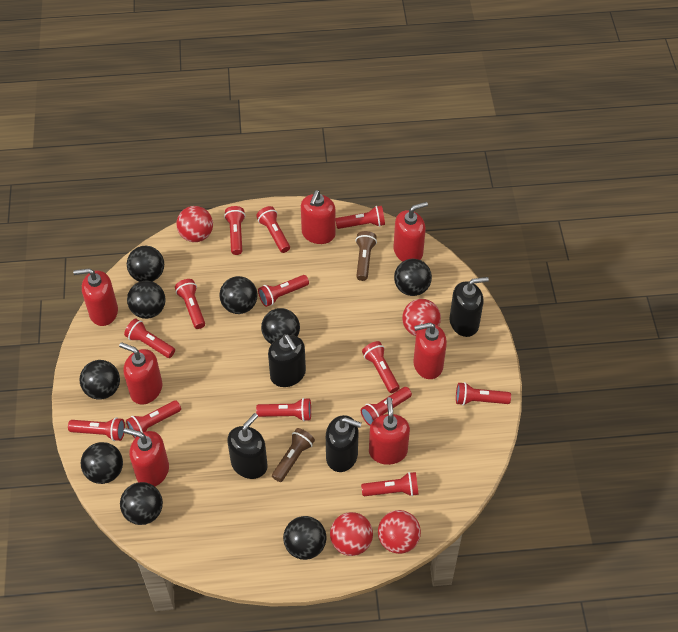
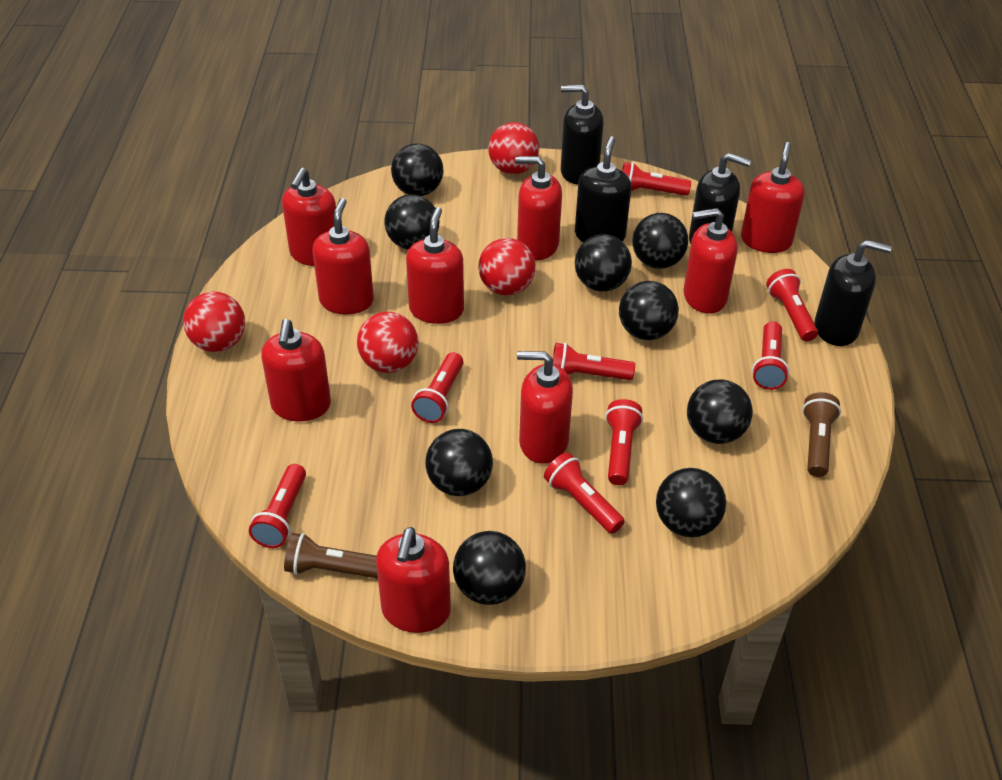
red flashlight: 13 -> 8
red soap dispenser: 7 -> 9

